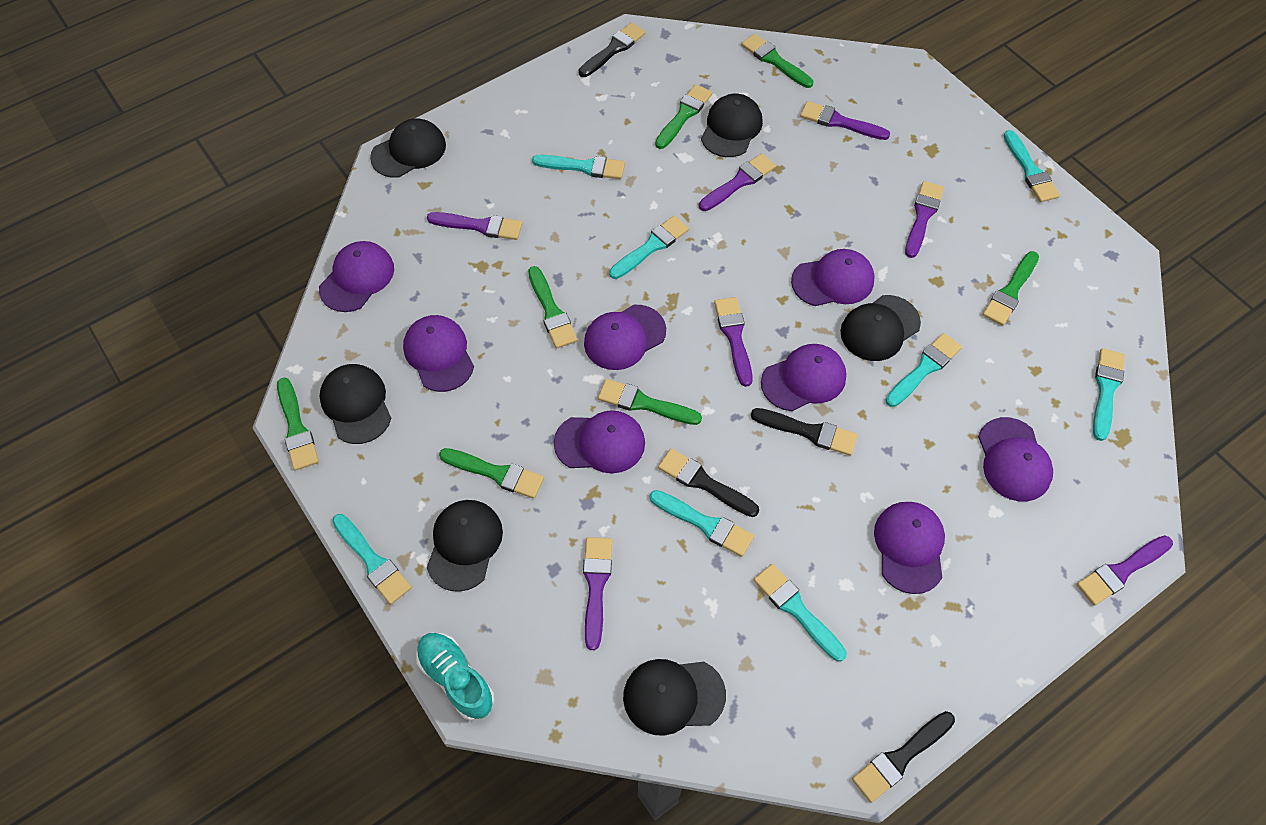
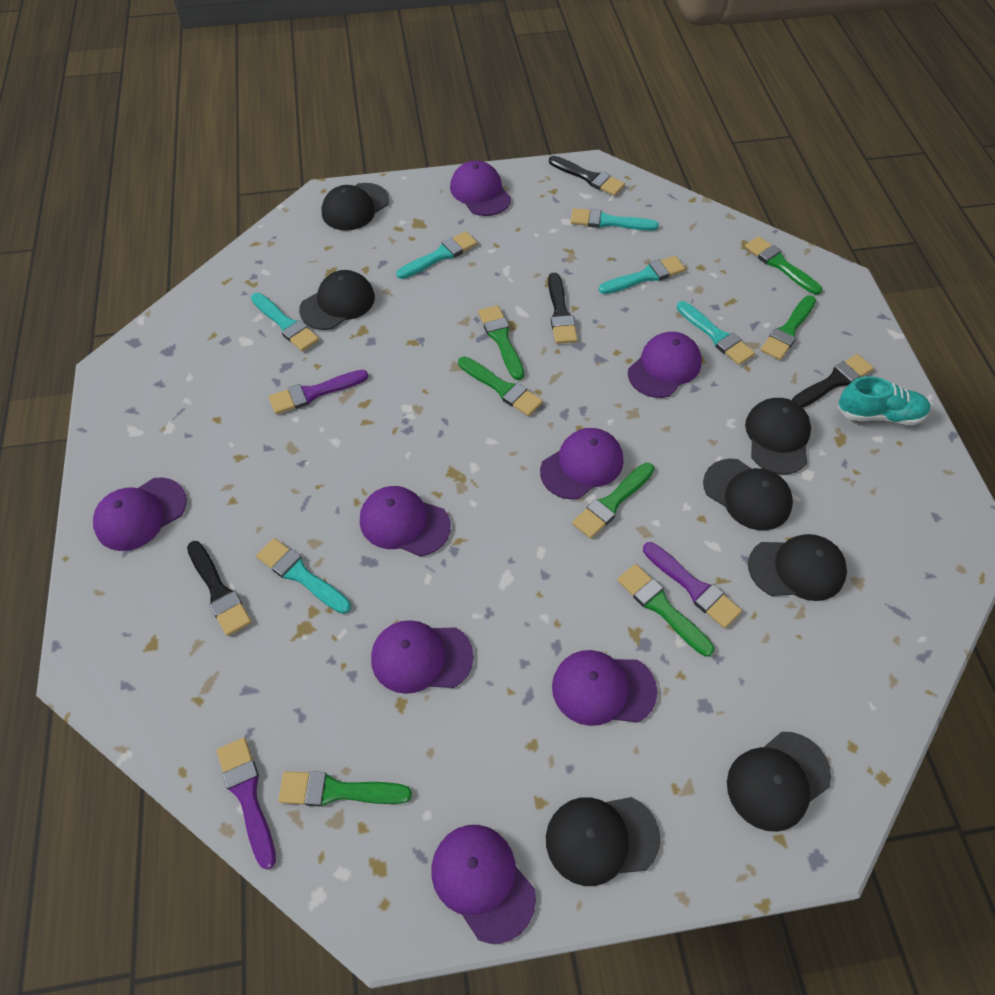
black cap: 6 -> 7
purple brush: 7 -> 3
turquoise brush: 8 -> 6

